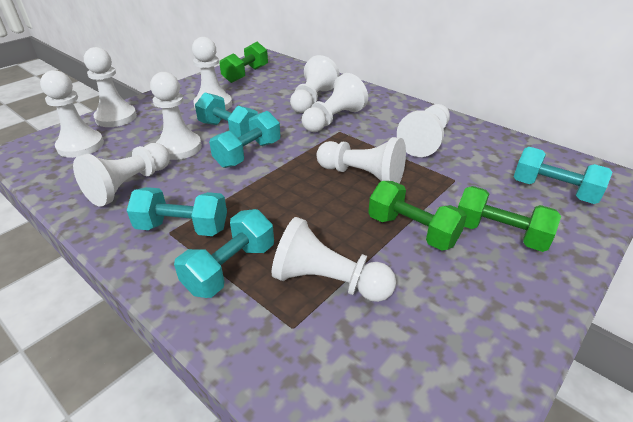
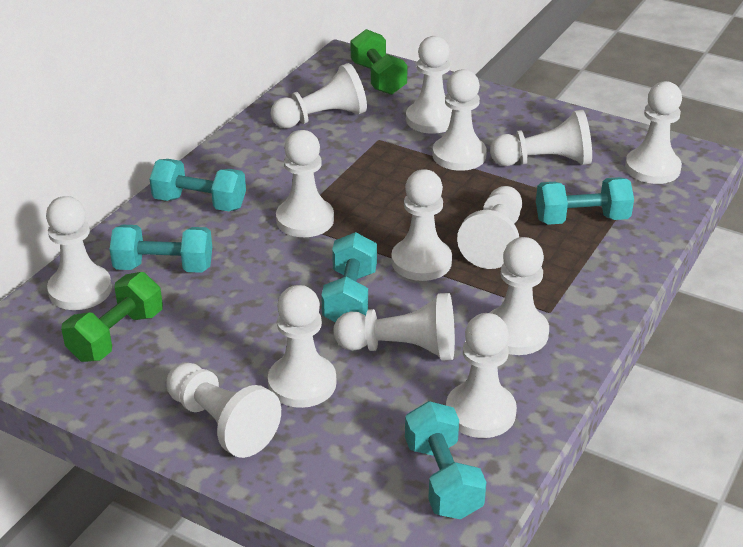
green dumbbell: 3 -> 2
white pawn: 10 -> 14

